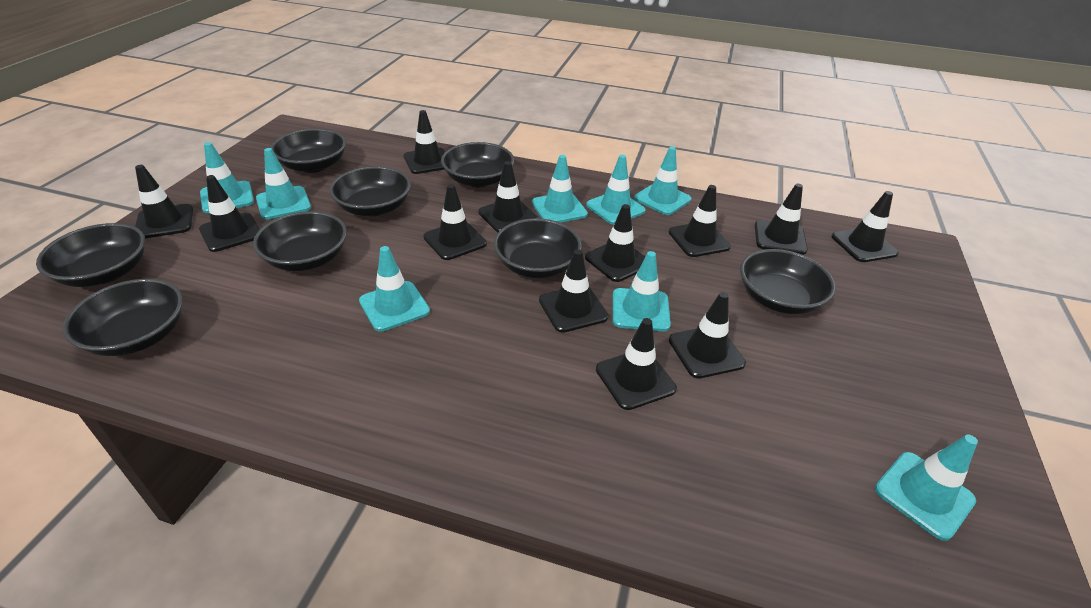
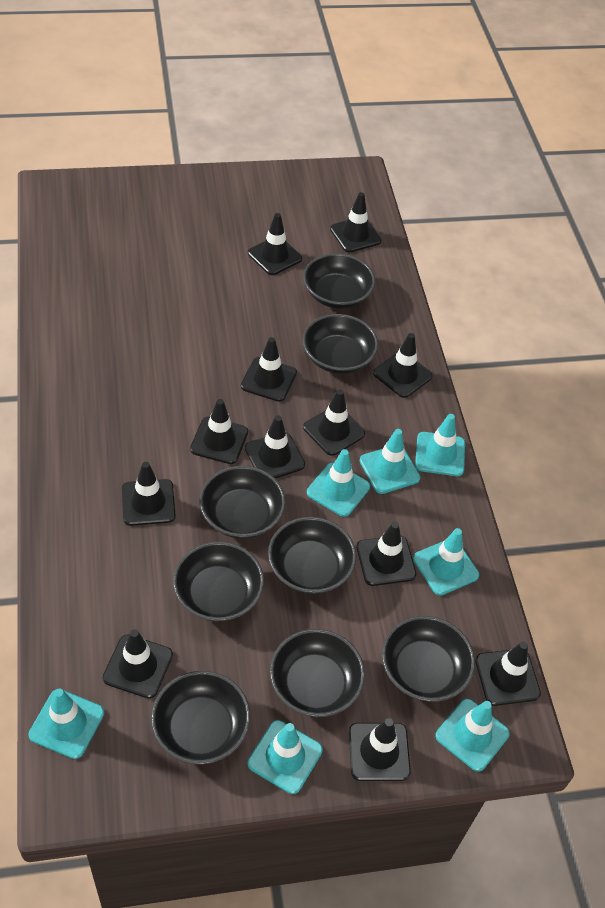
turquoise traffic cone: 8 -> 7

